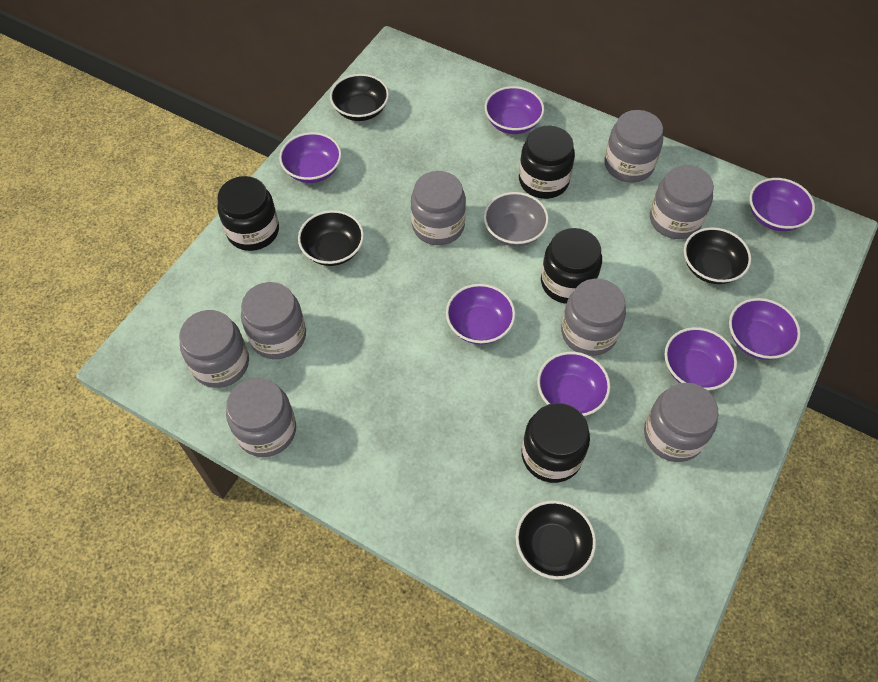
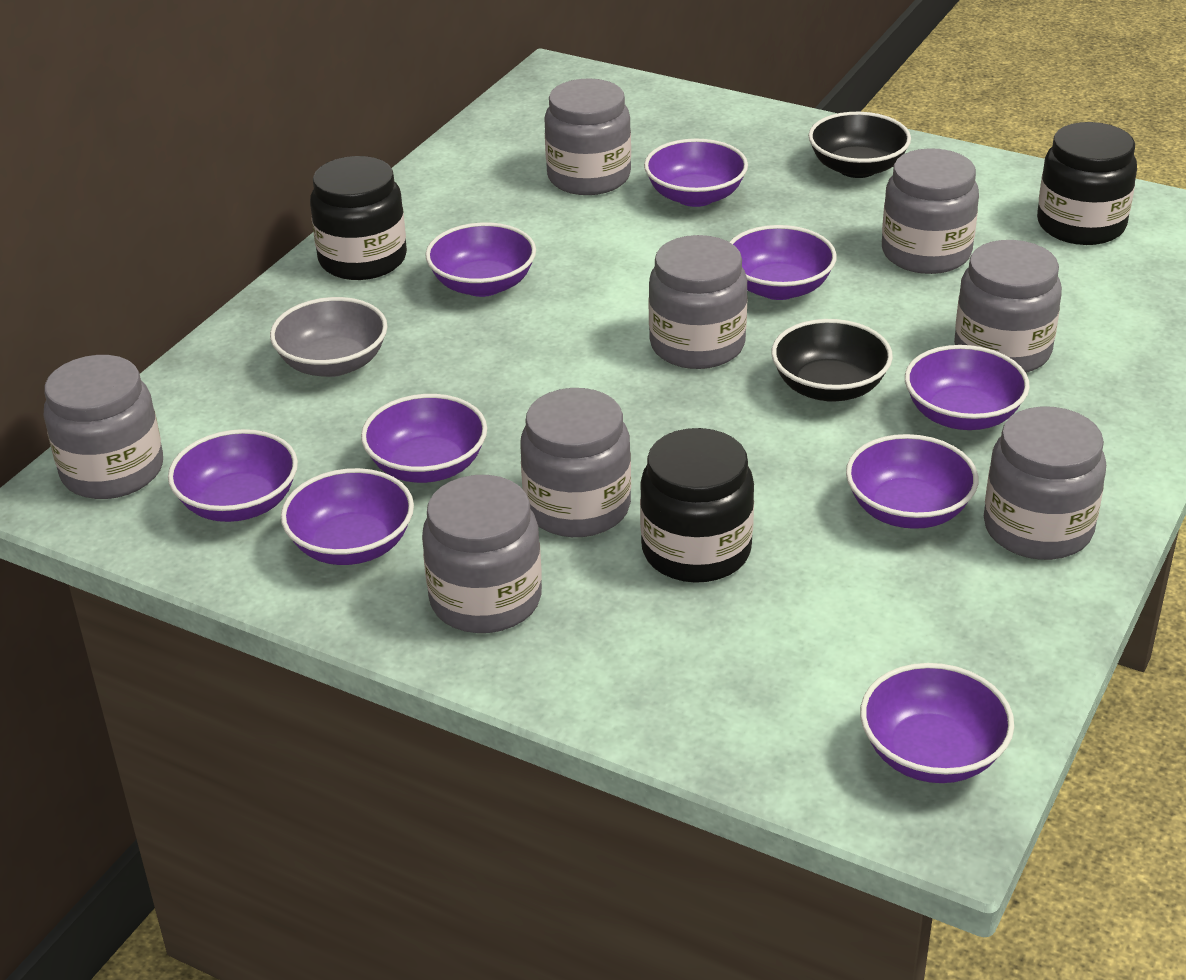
black bowl: 4 -> 2
black jar: 4 -> 3
purple bowl: 7 -> 9

